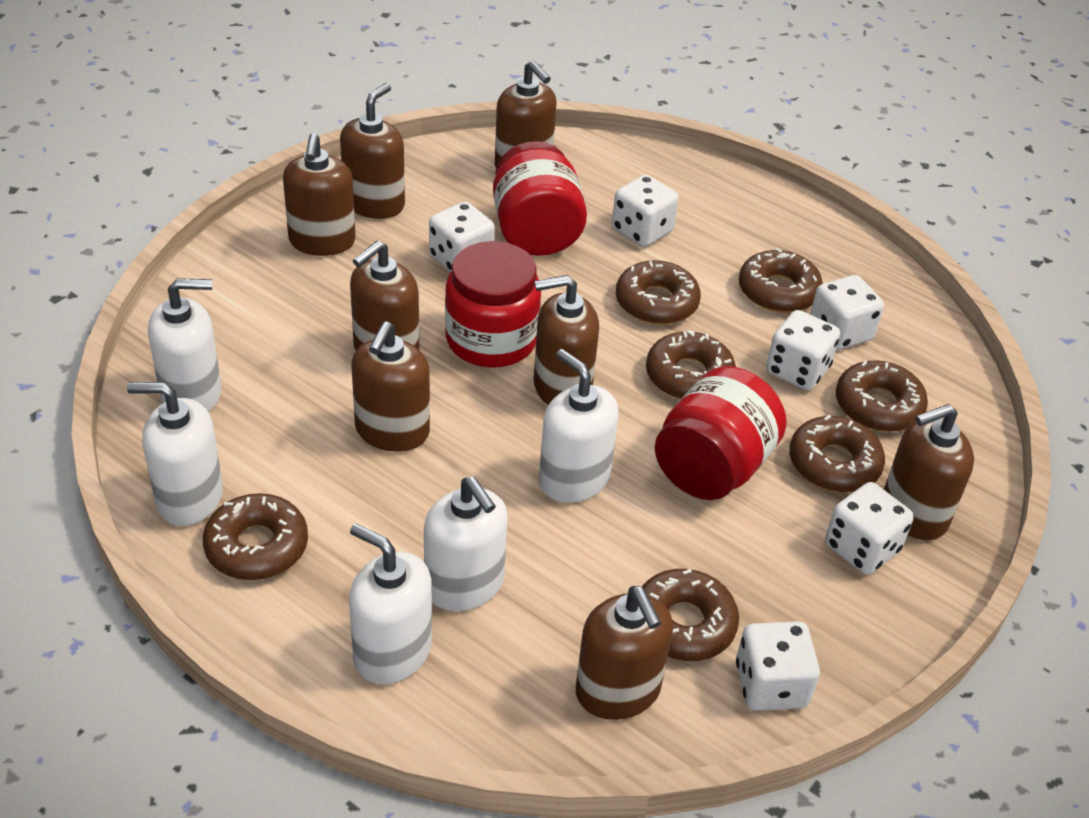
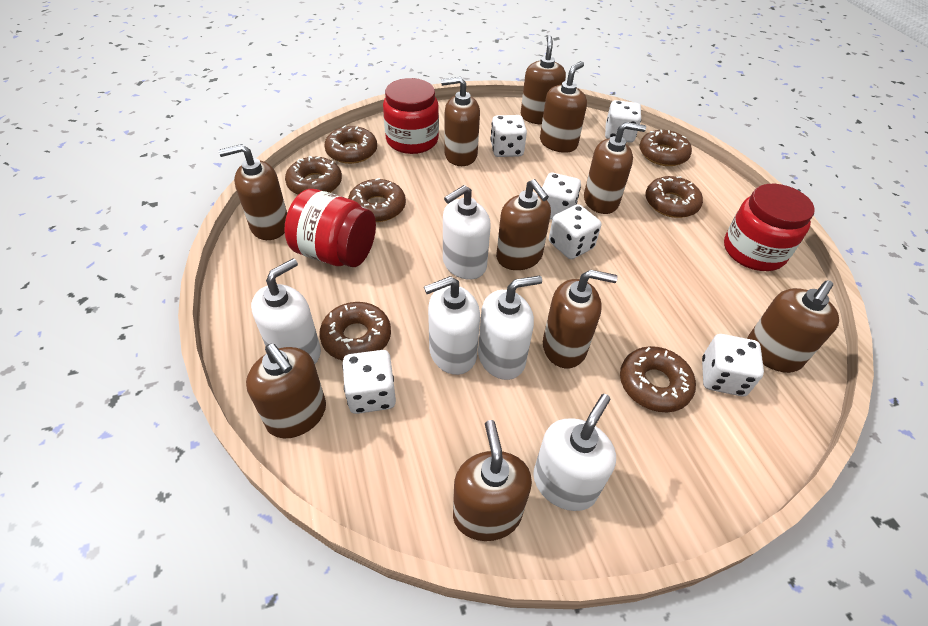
brown soap dispenser: 8 -> 10

